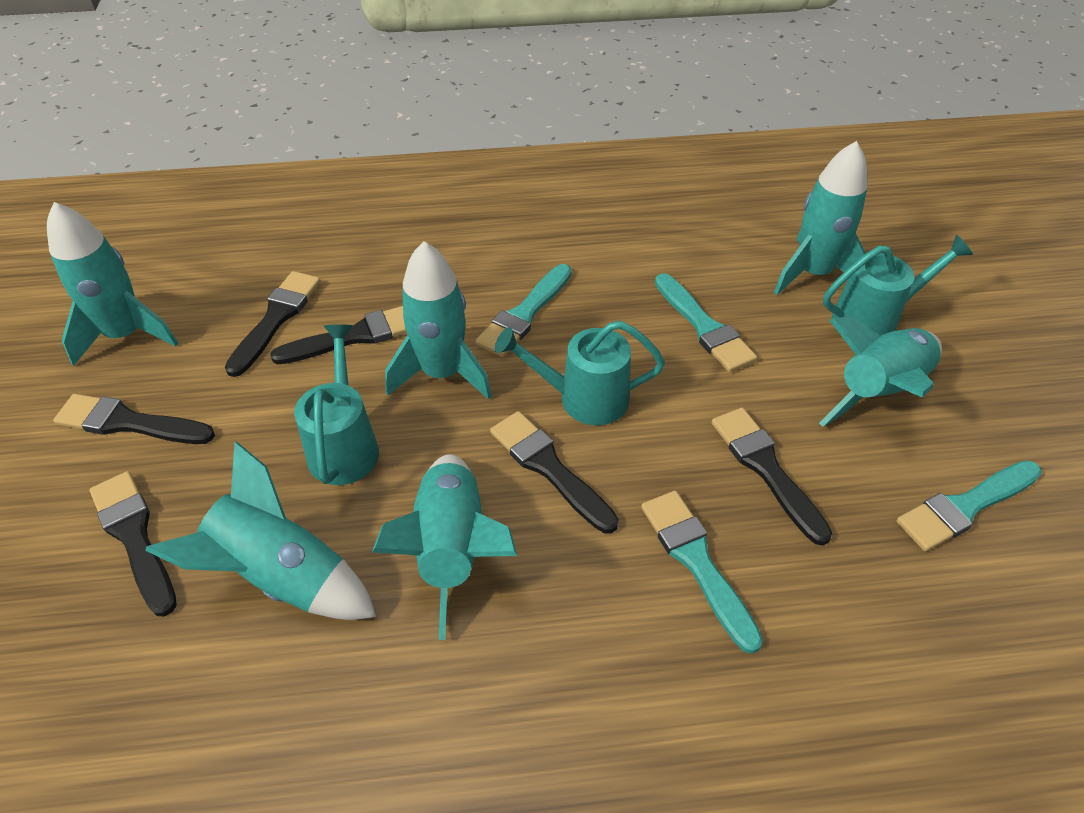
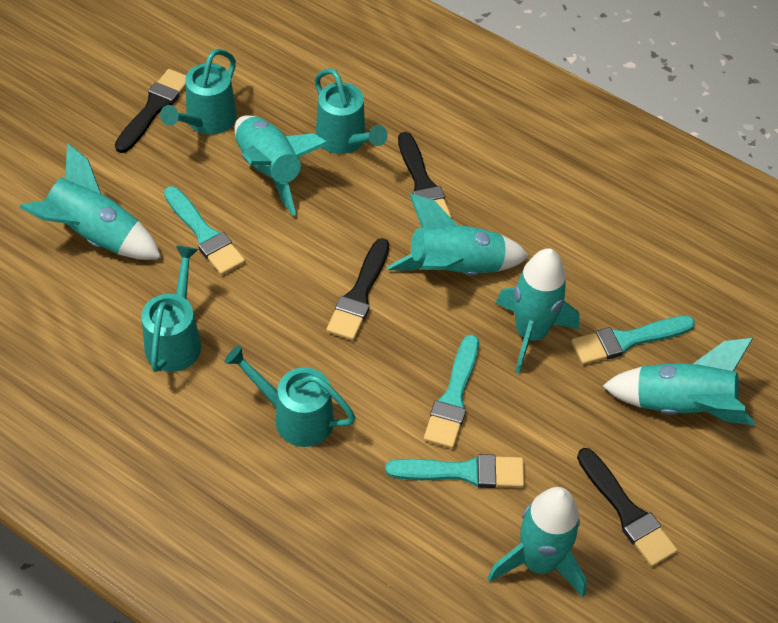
black brush: 6 -> 4
turquoise watering can: 3 -> 4

